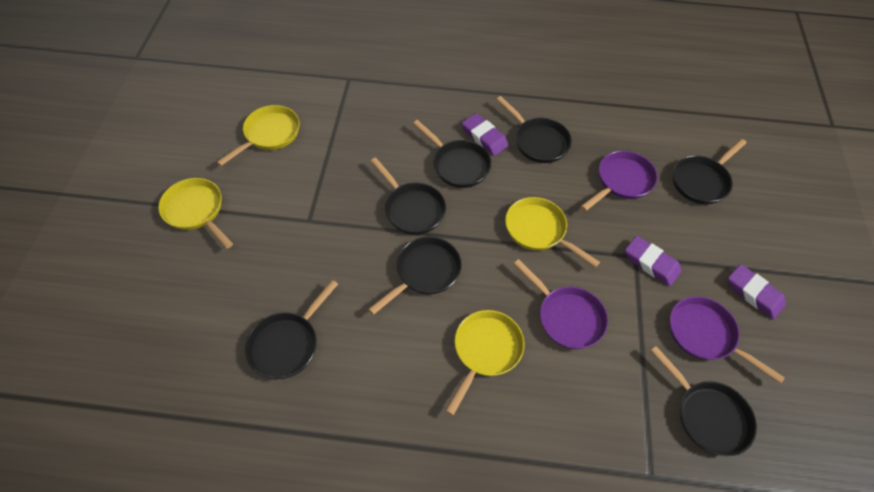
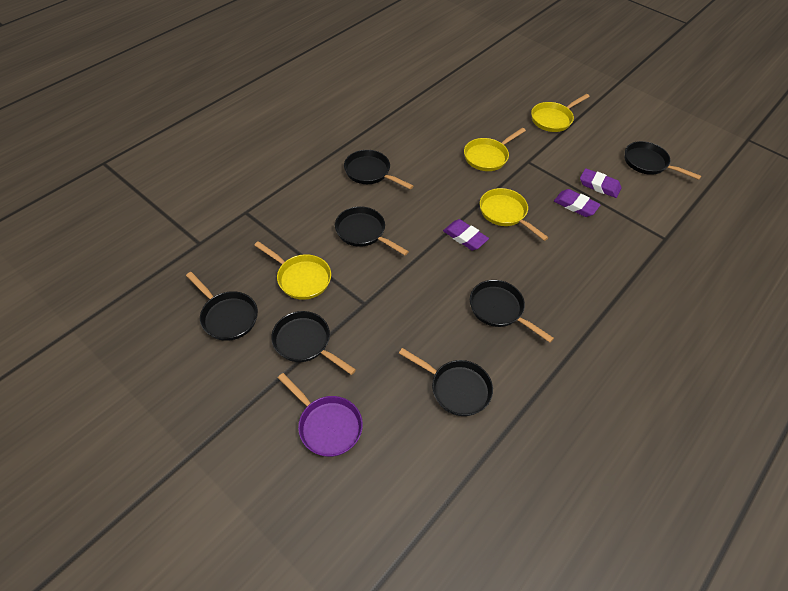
purple pan: 3 -> 1

